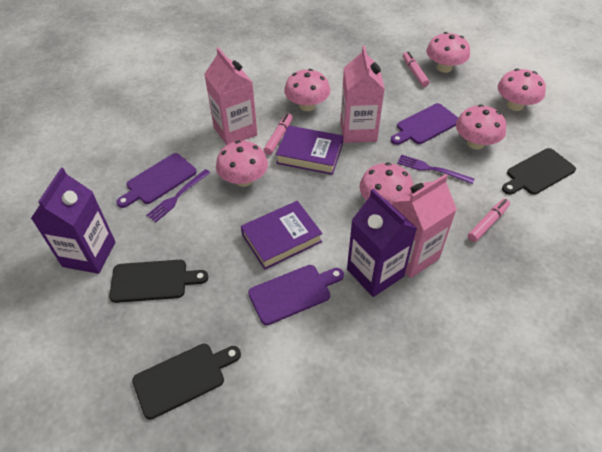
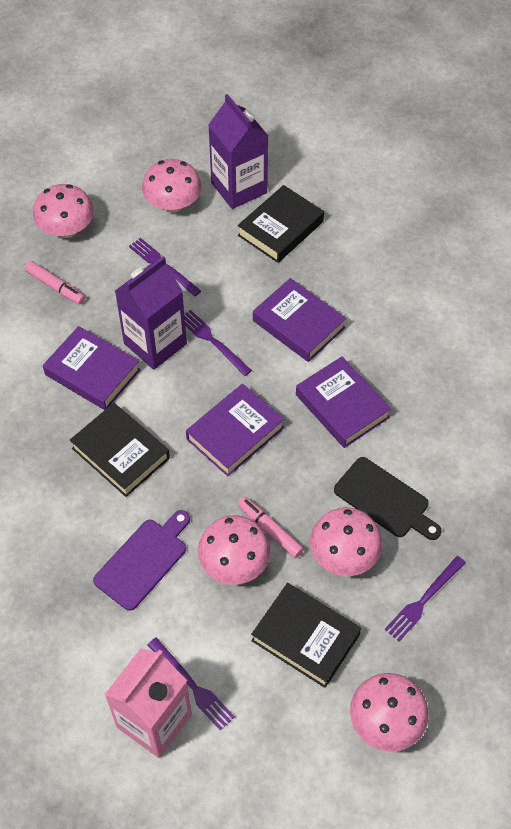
black book: 0 -> 3
black cutting board: 3 -> 1
pink carton: 3 -> 1
pink marker: 3 -> 2
pink mushroom: 6 -> 5
purple book: 2 -> 4
purple cutting board: 3 -> 1
purple fork: 2 -> 4

